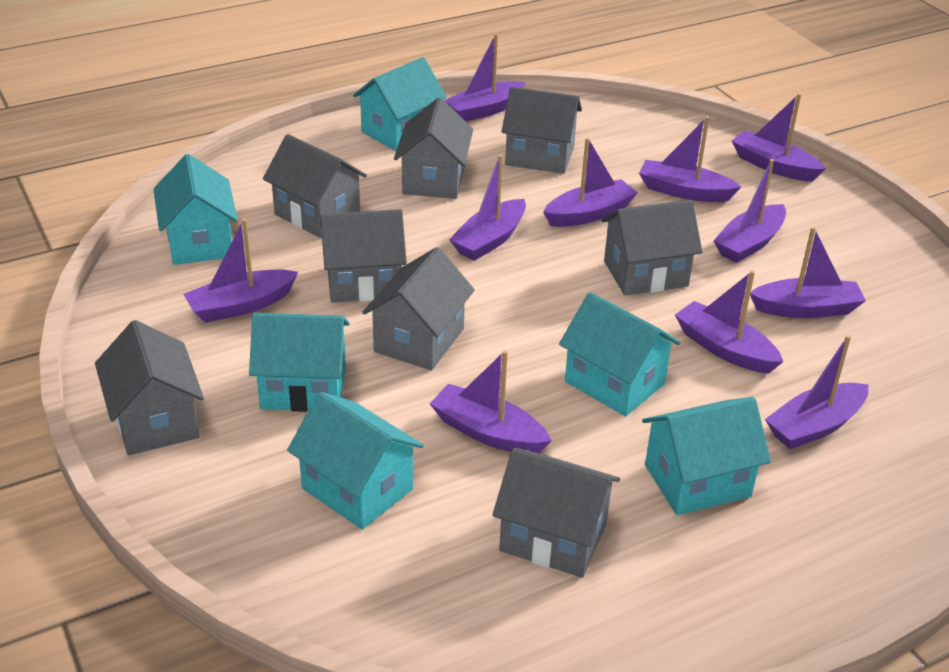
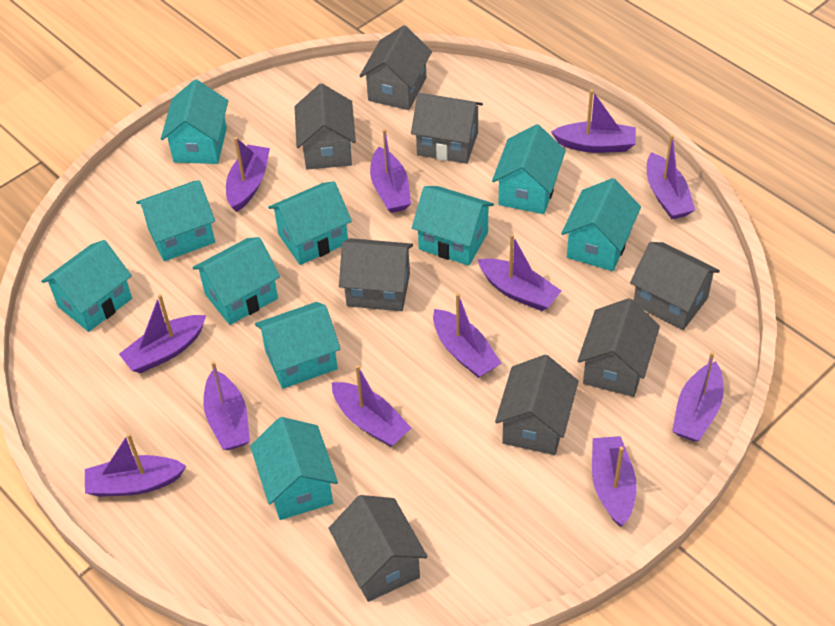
purple boat: 11 -> 12
turquoise house: 6 -> 10

